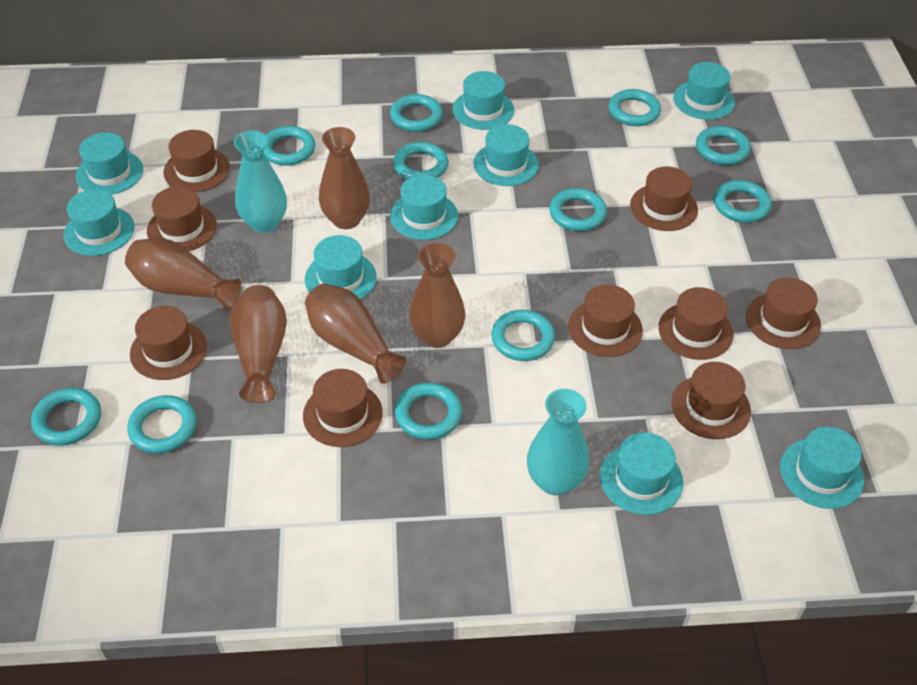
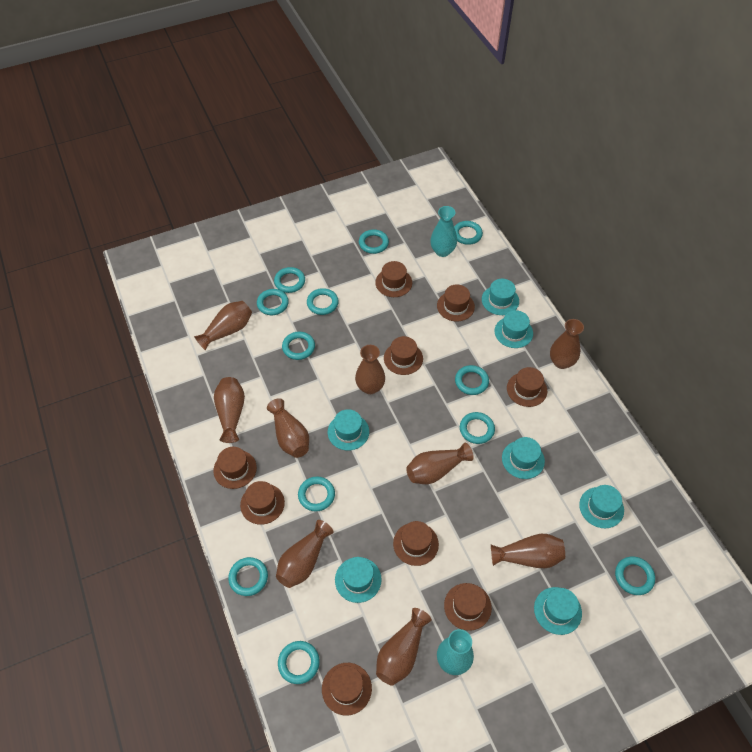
brown vase: 5 -> 9
turquoise hat: 9 -> 7
turquoise ring: 11 -> 12

